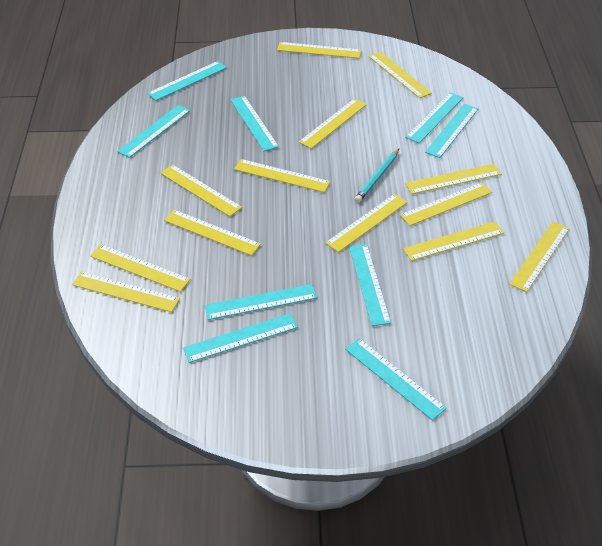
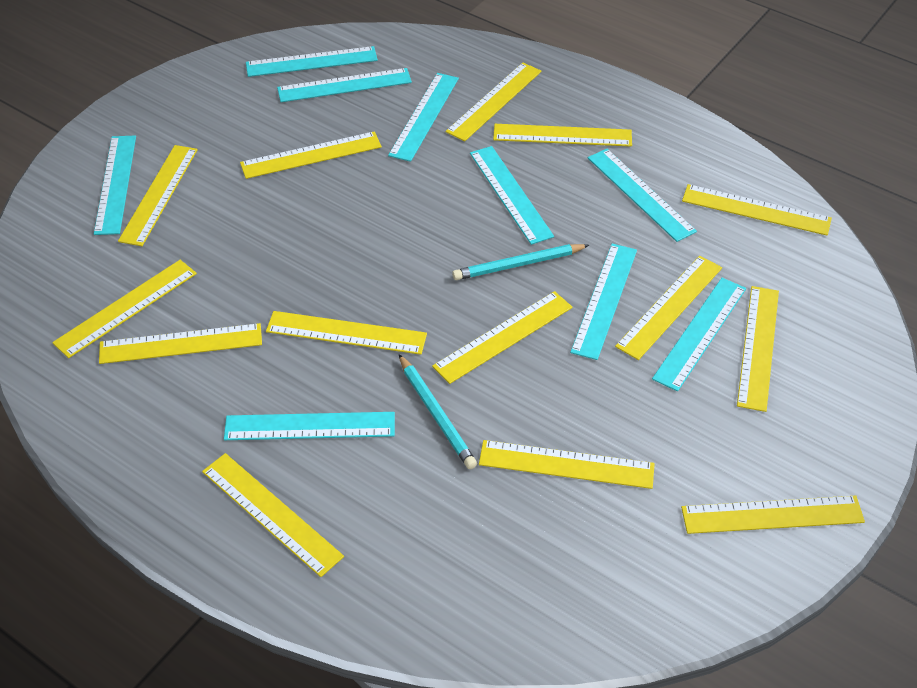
turquoise pencil: 1 -> 2
yellow ruler: 13 -> 14

